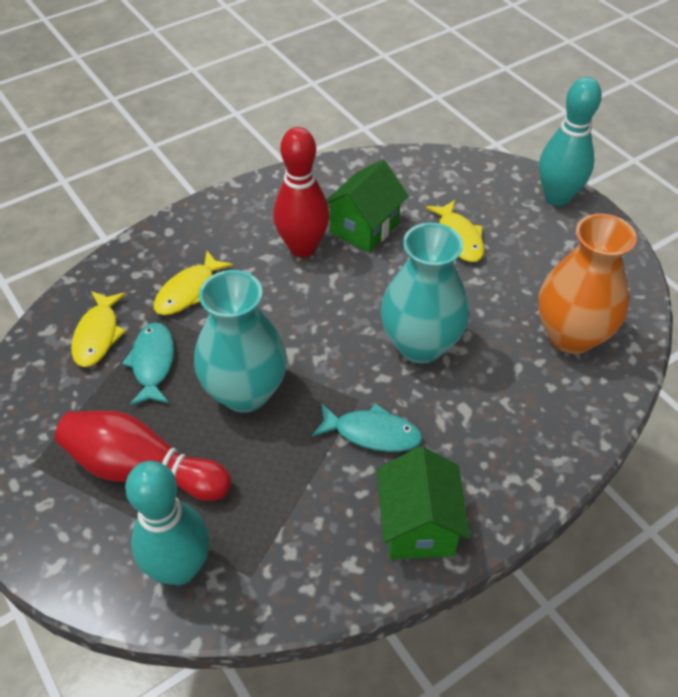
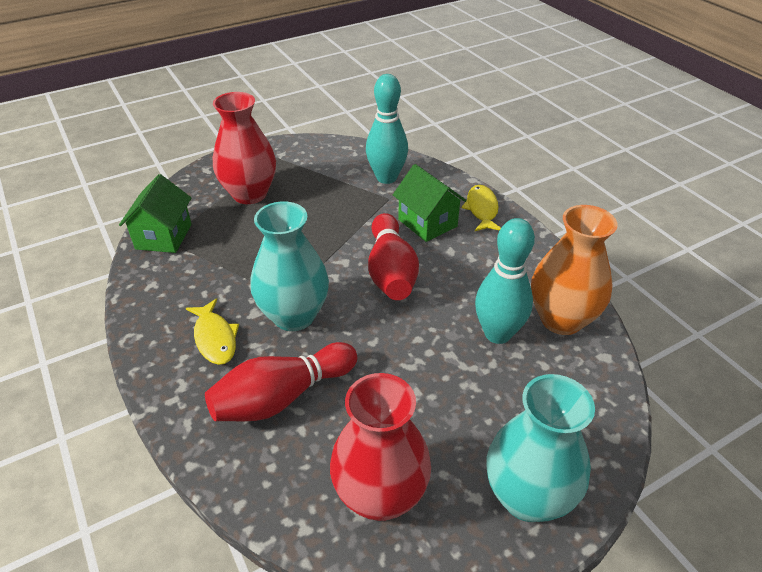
red vase: 0 -> 2
turquoise fish: 2 -> 0
yellow fish: 3 -> 2

